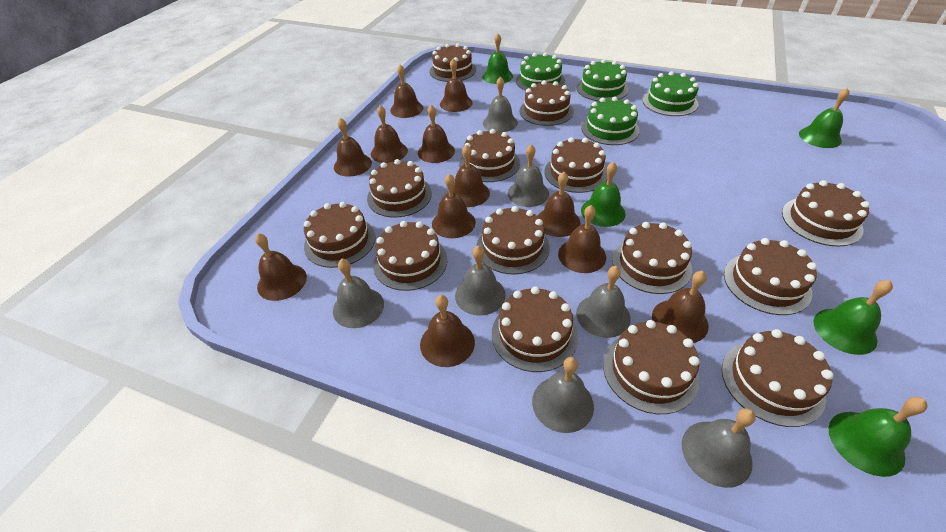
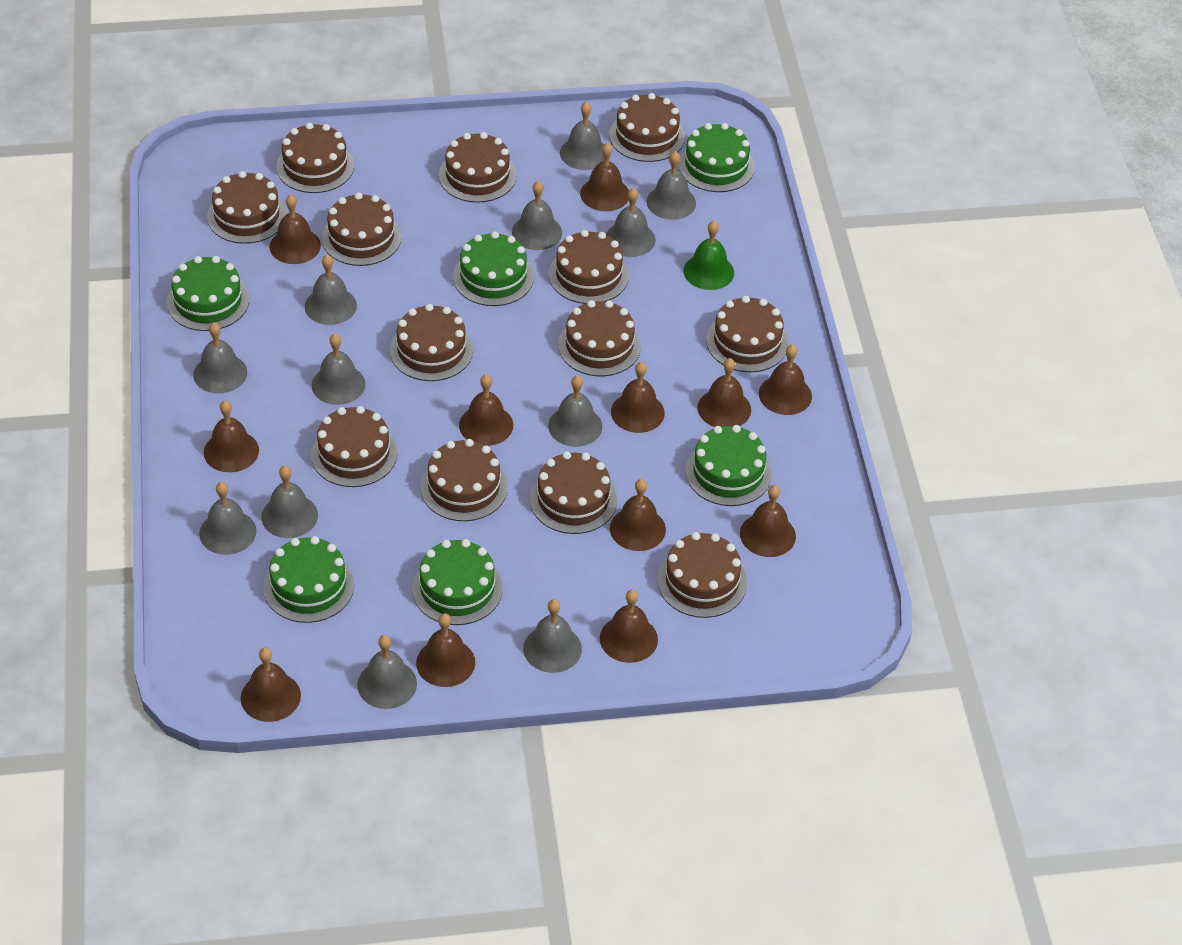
brown cake: 14 -> 13
green bell: 5 -> 1
green cake: 4 -> 6
grey bell: 7 -> 12

